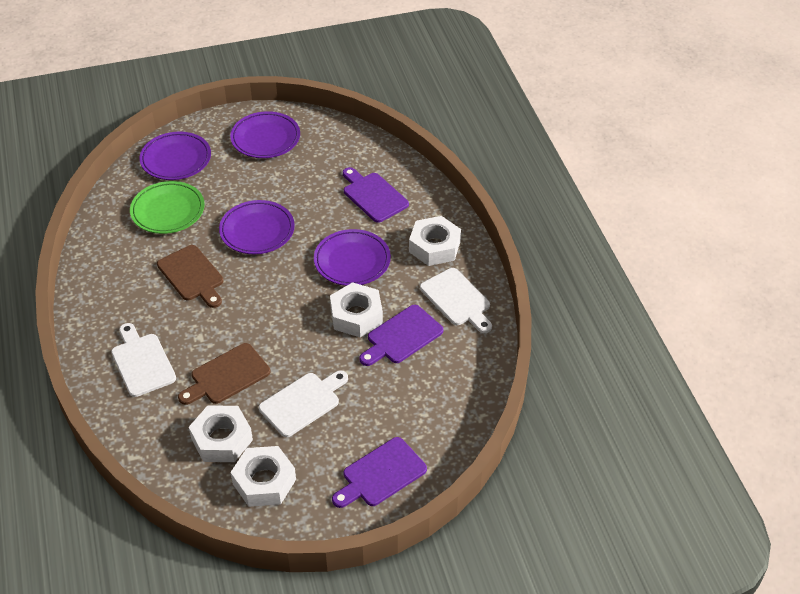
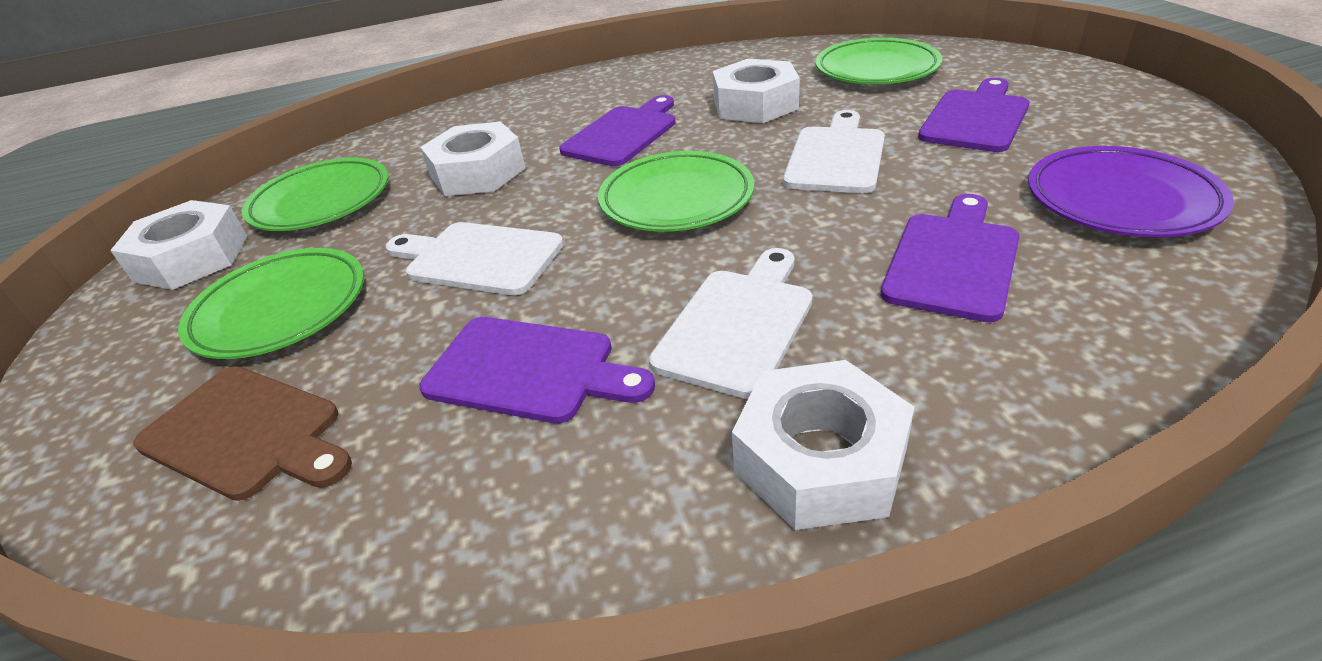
brown cutting board: 2 -> 1
green plate: 1 -> 4
purple cutting board: 3 -> 4
purple plate: 4 -> 1

